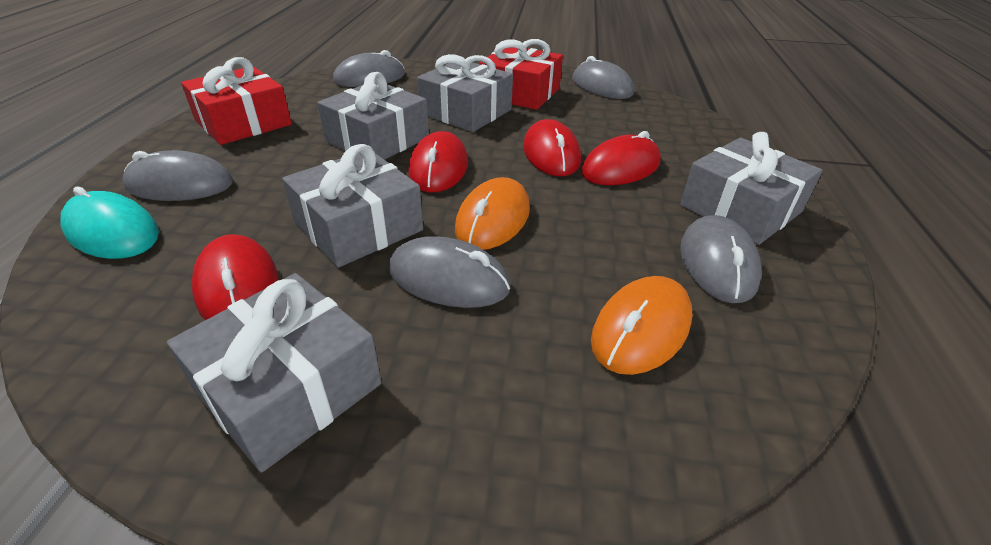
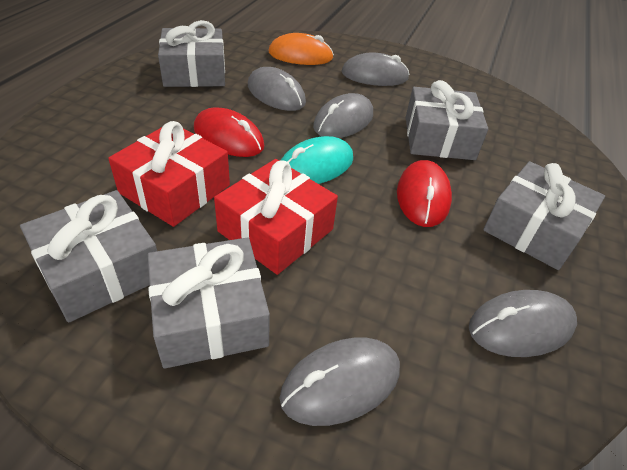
orange mouse: 2 -> 1
red mouse: 4 -> 2

